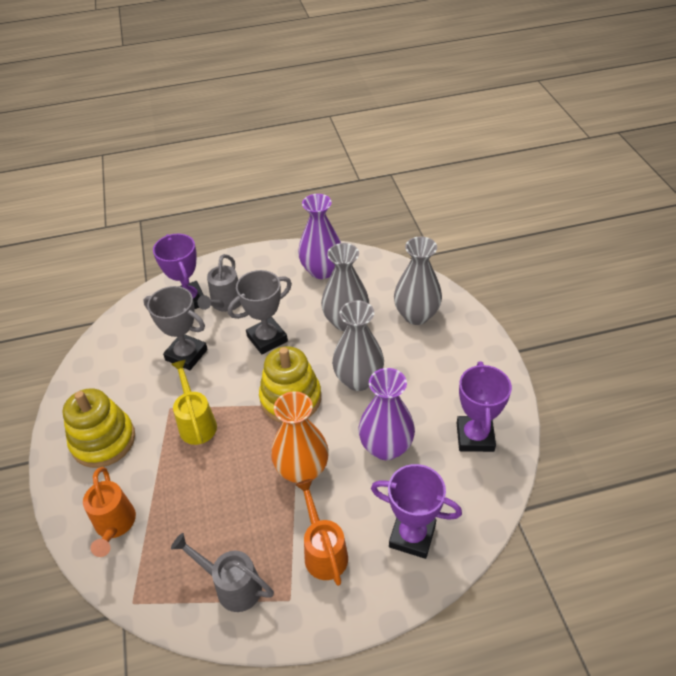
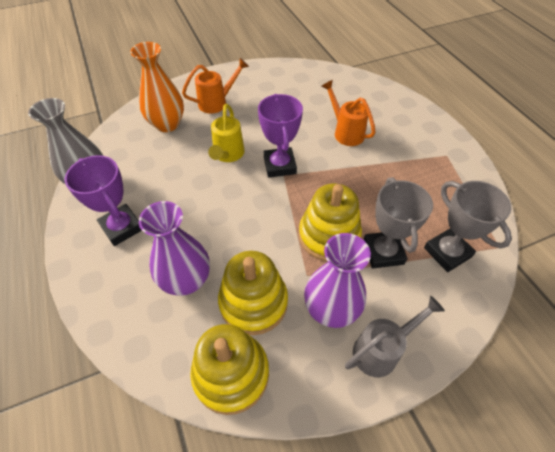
grey vase: 3 -> 1
grey watering can: 2 -> 1
purple trophy: 3 -> 2
yellow stacking toy: 2 -> 3

